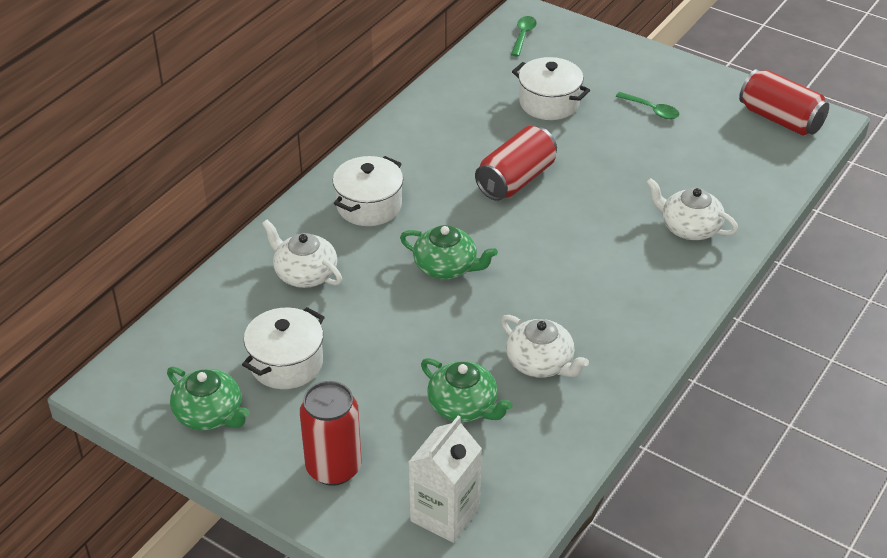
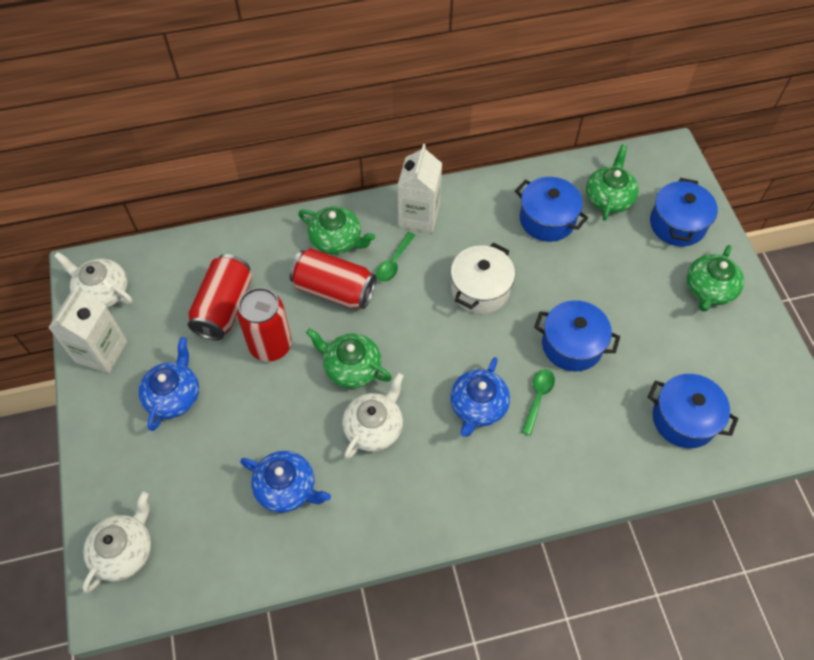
blue pot: 0 -> 4
blue teapot: 0 -> 3
green teapot: 3 -> 4
white carton: 1 -> 2
white pot: 3 -> 1

